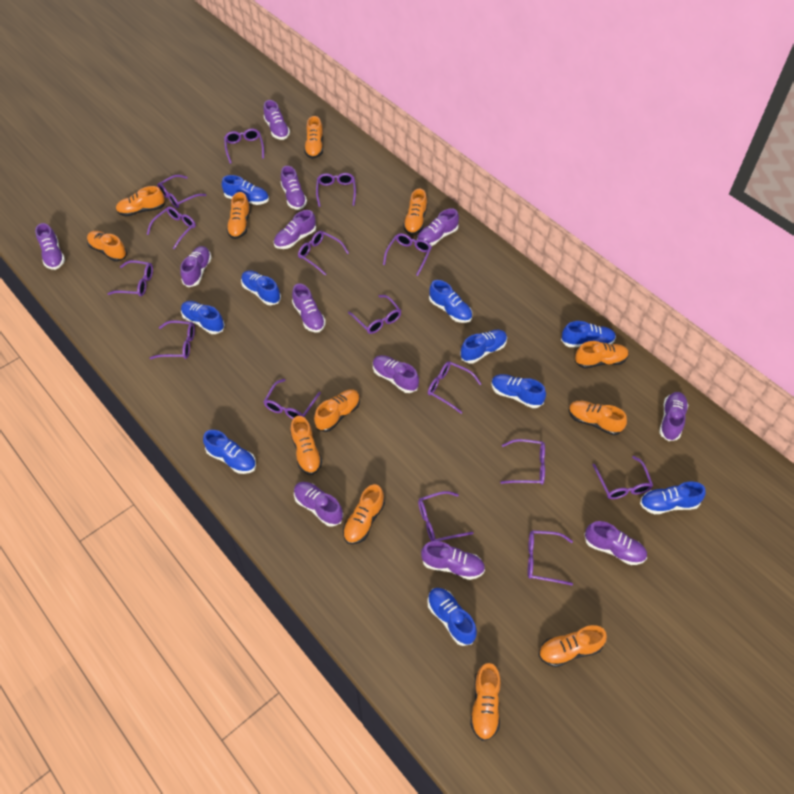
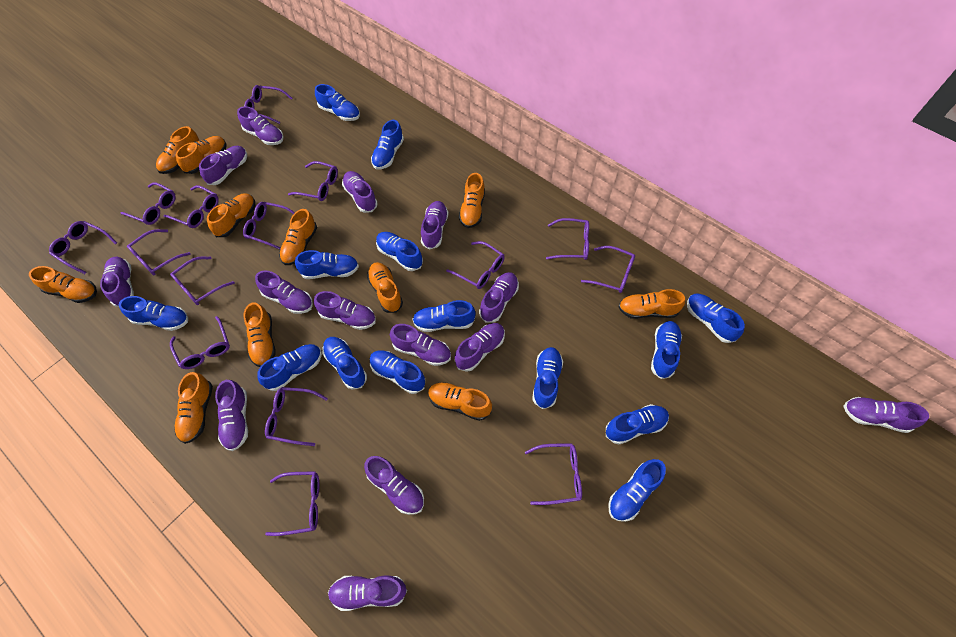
blue shoe: 10 -> 14
orange shoe: 12 -> 11
purple shoe: 12 -> 14

